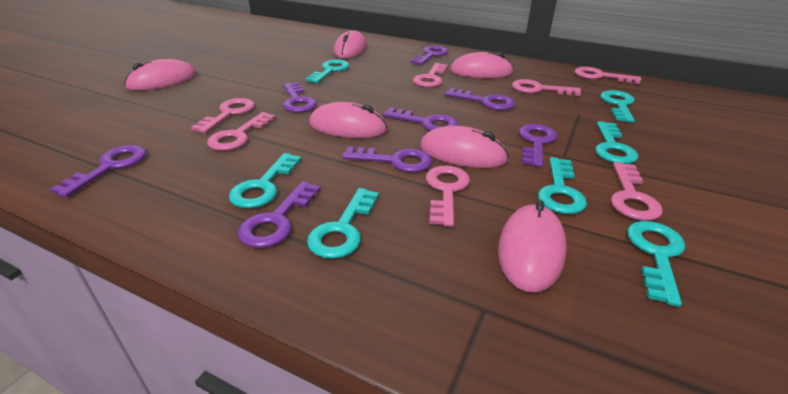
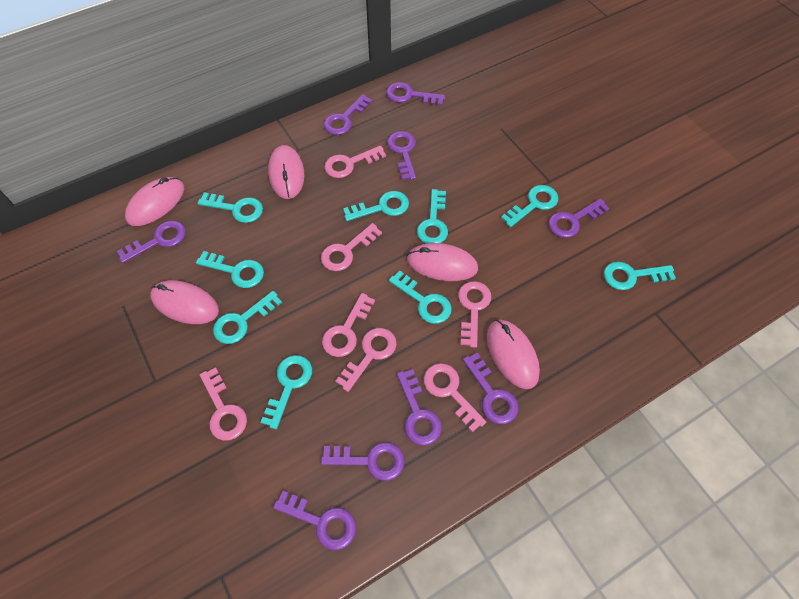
pink mouse: 6 -> 5
purple key: 8 -> 9
turquoise key: 7 -> 9

